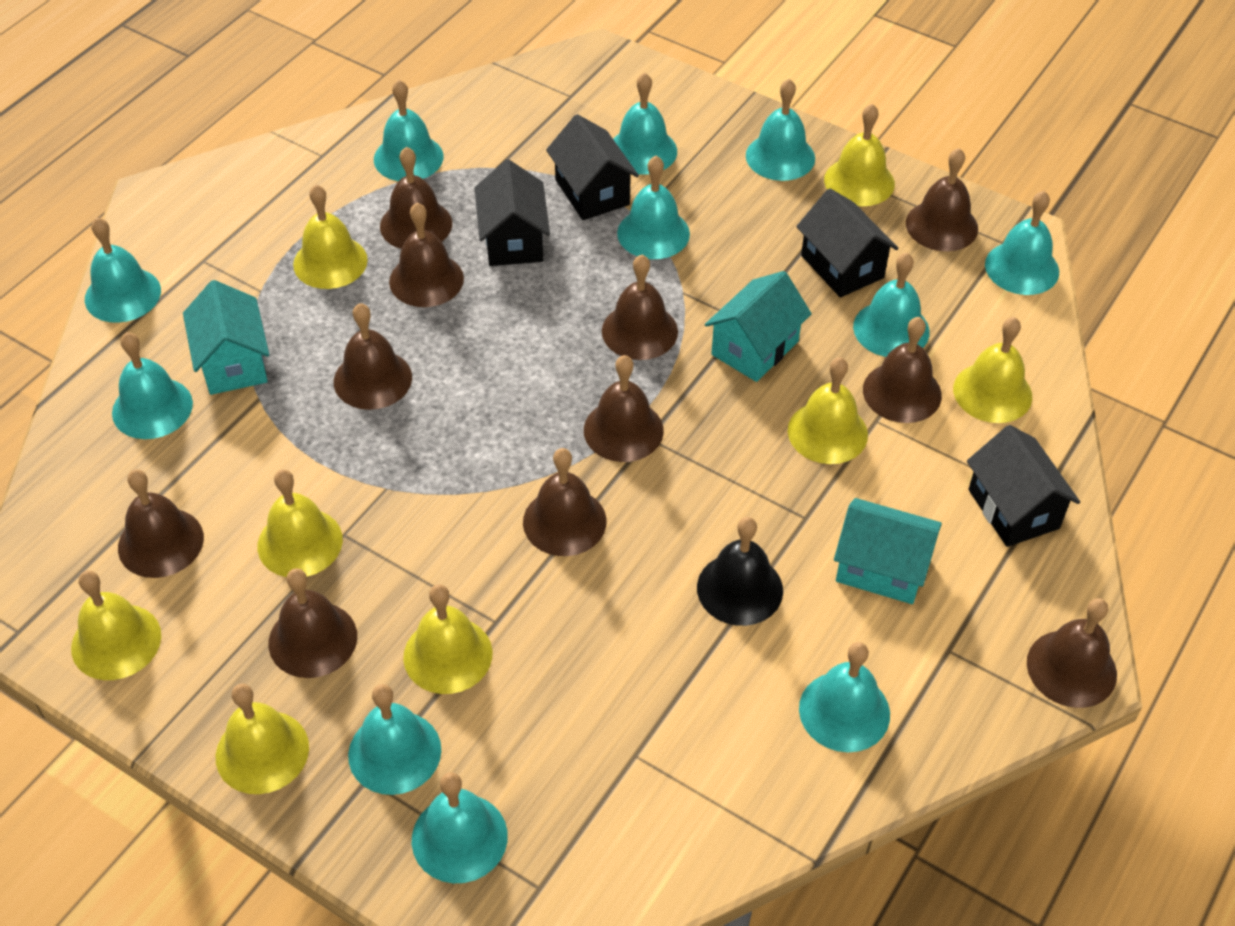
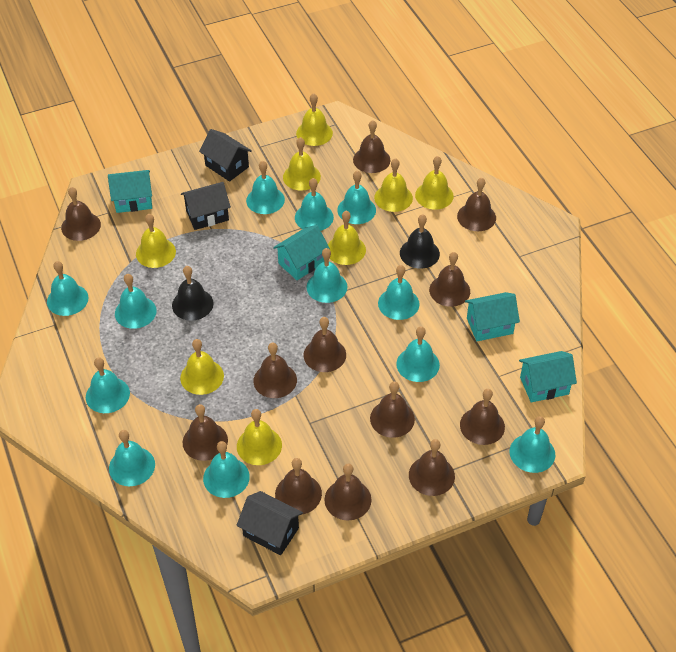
black bell: 1 -> 2
black house: 4 -> 3
brown bell: 11 -> 12
turquoise bell: 11 -> 12
turquoise house: 3 -> 4

